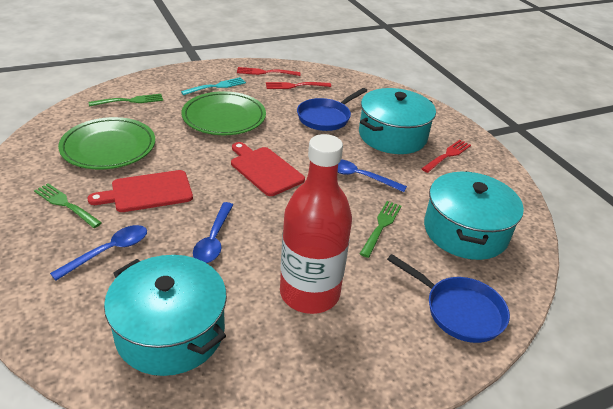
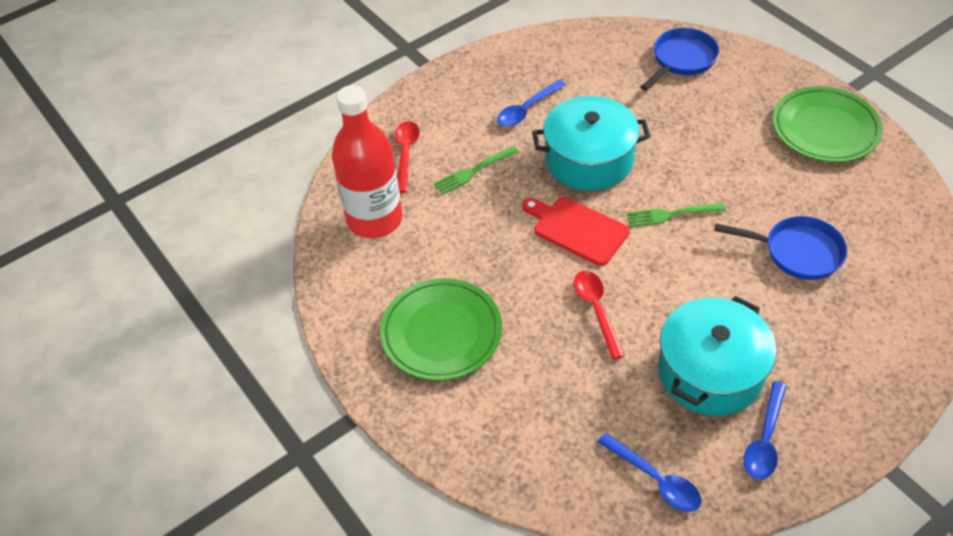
green fork: 3 -> 2
red cutting board: 2 -> 1
red fork: 3 -> 0
red spoon: 0 -> 2
turquoise fork: 1 -> 0
turquoise pot: 3 -> 2

